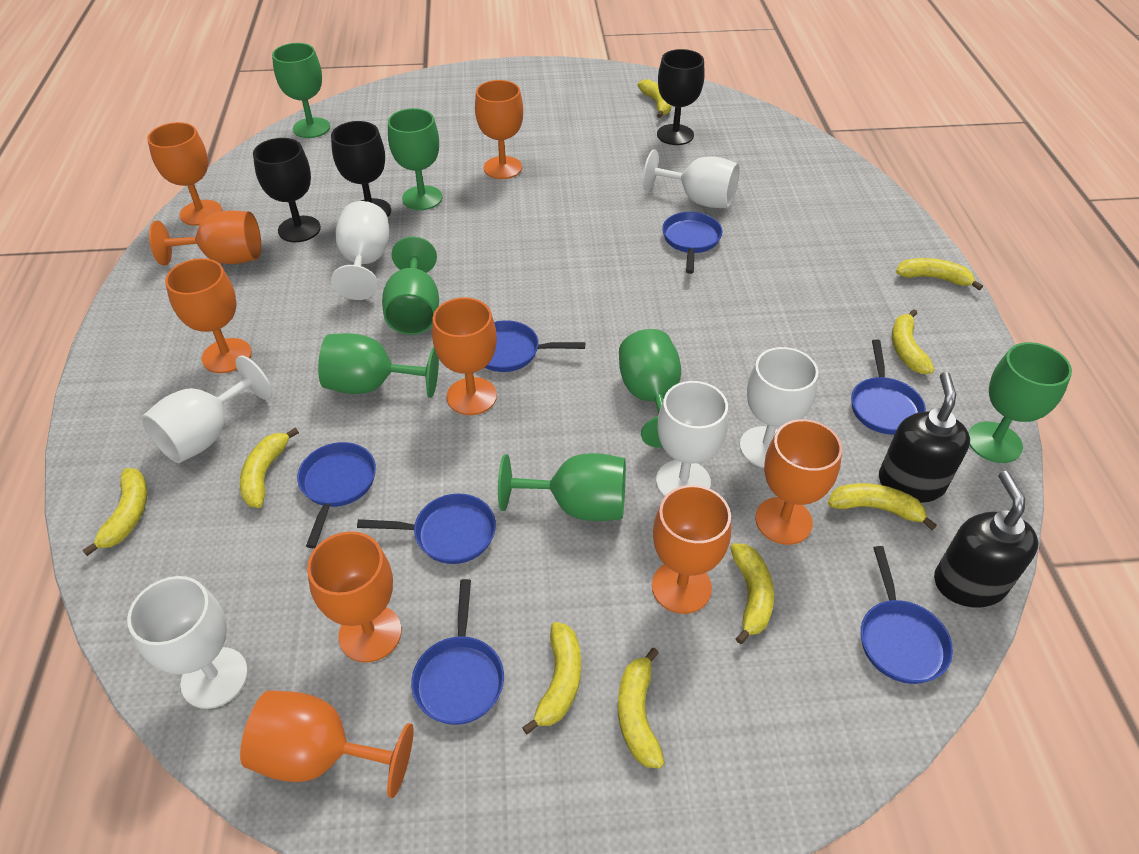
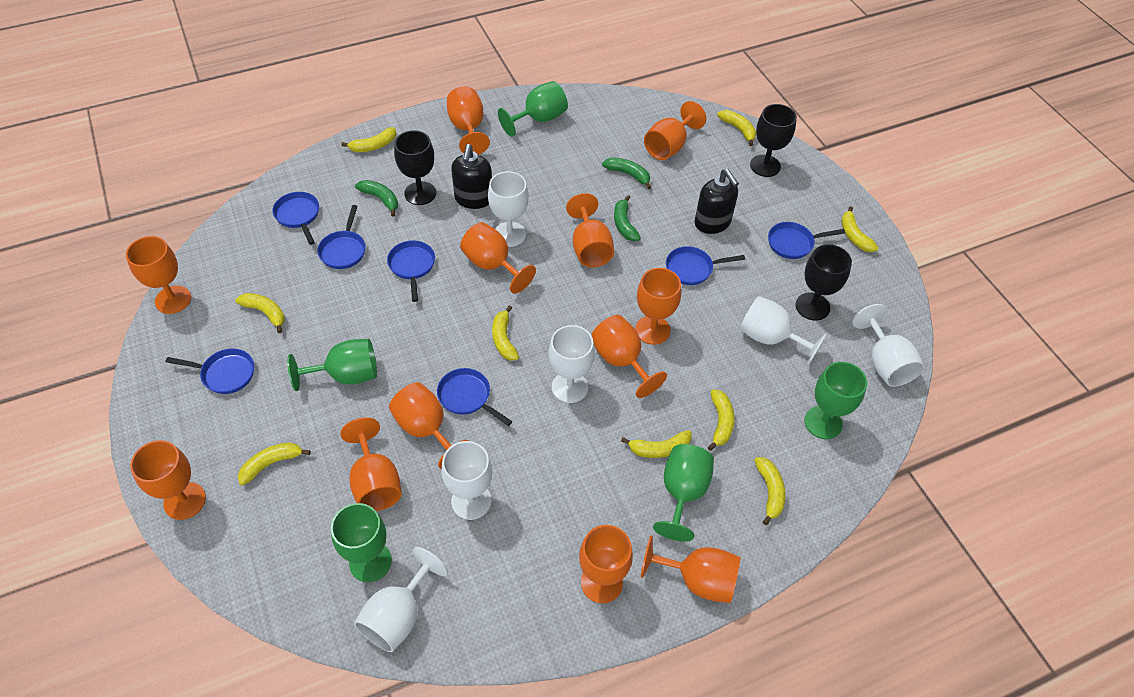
green banana: 0 -> 3
green goblet: 7 -> 5
orange goblet: 9 -> 12

